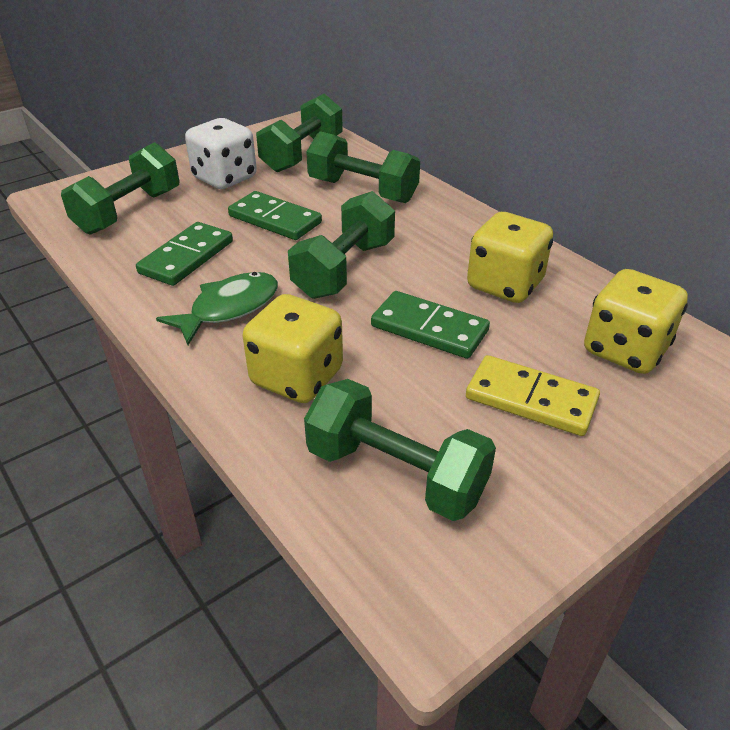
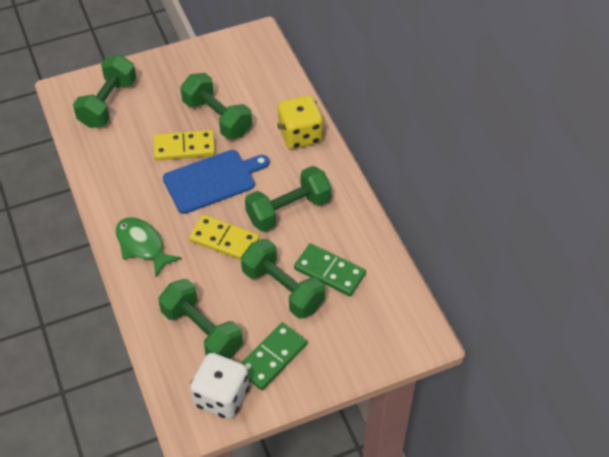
blue cutting board: 0 -> 1
green domino: 3 -> 2
yellow dice: 3 -> 1
yellow domino: 1 -> 2

